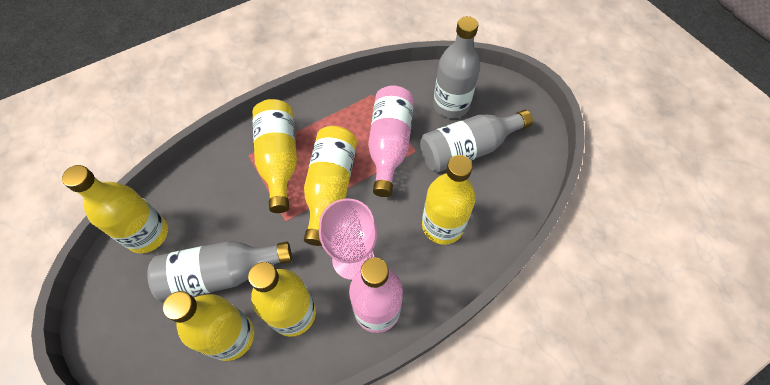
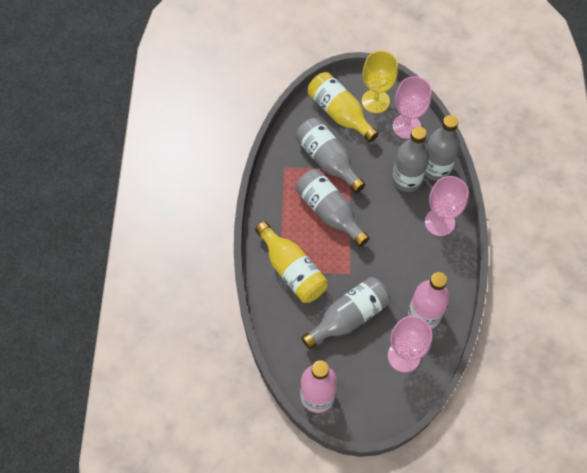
grey bottle: 3 -> 5
pink goblet: 1 -> 3
yellow bottle: 6 -> 2
yellow goblet: 0 -> 1

